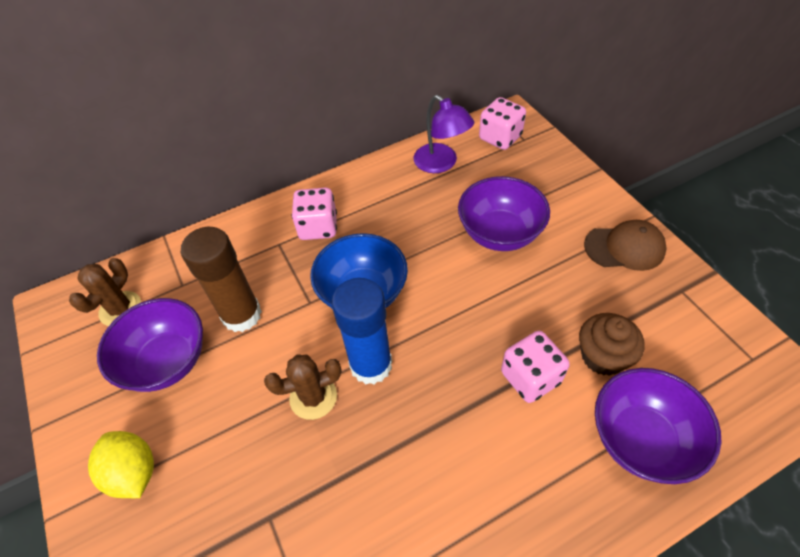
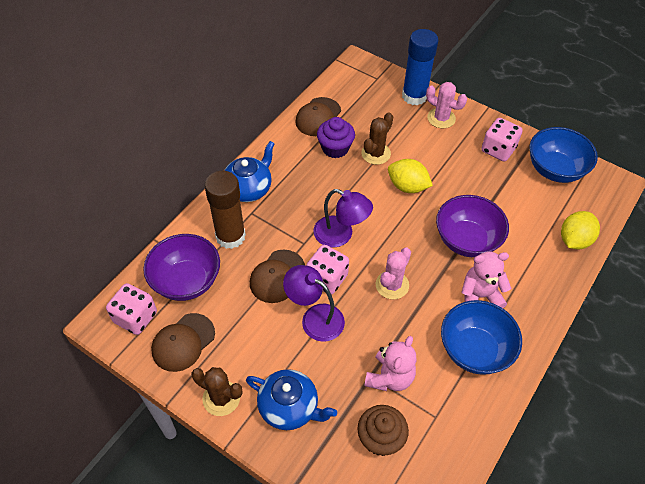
blue bowl: 1 -> 2
blue teapot: 0 -> 2
brown cap: 1 -> 3
pink cactus: 0 -> 2
pink teddy bear: 0 -> 2
purple bowl: 3 -> 2
purple cupcake: 0 -> 1
purple lamp: 1 -> 2
yellow lemon: 1 -> 2

